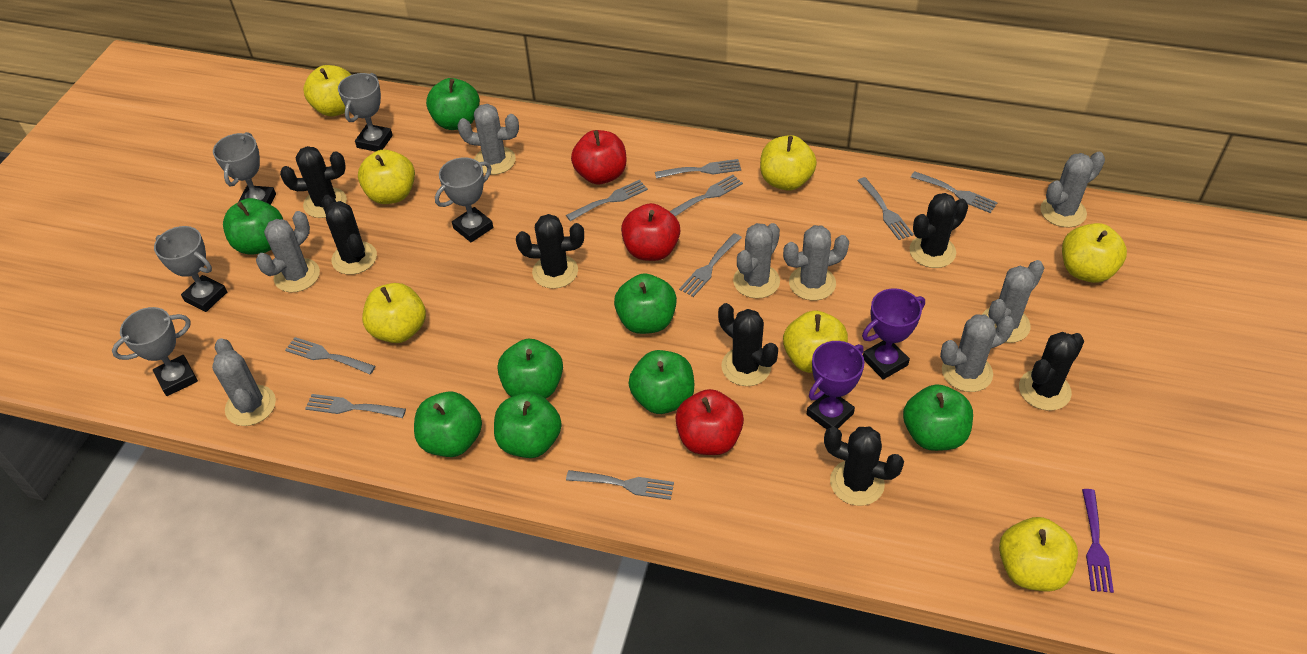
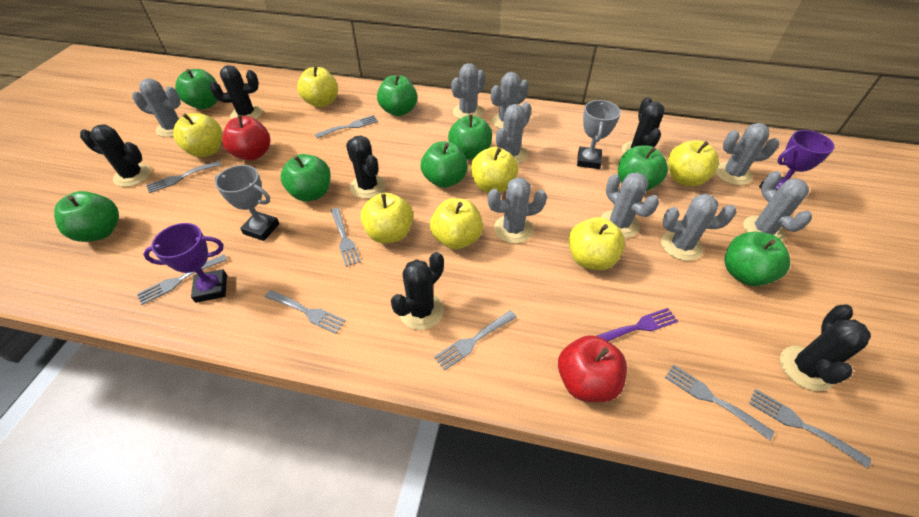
black cactus: 7 -> 6
grey cactus: 8 -> 9
grey fork: 9 -> 8
grey trophy: 5 -> 2
red apple: 3 -> 2

